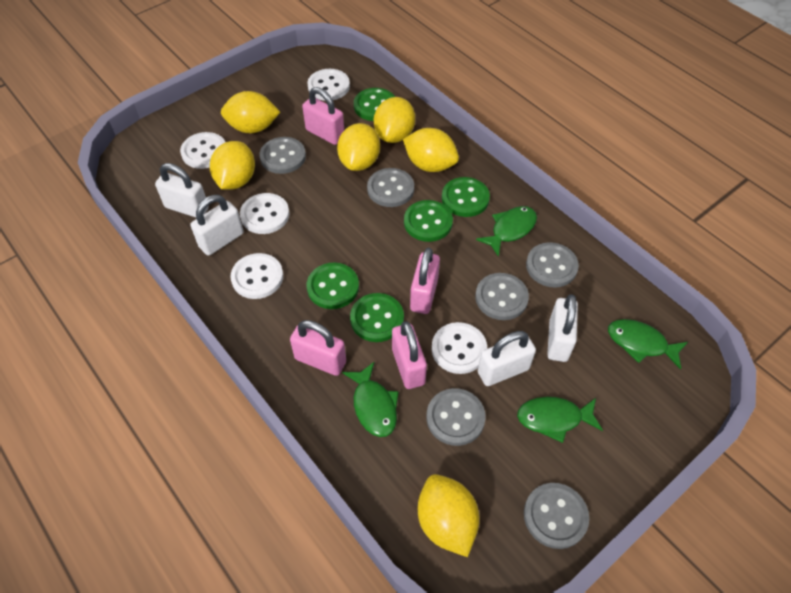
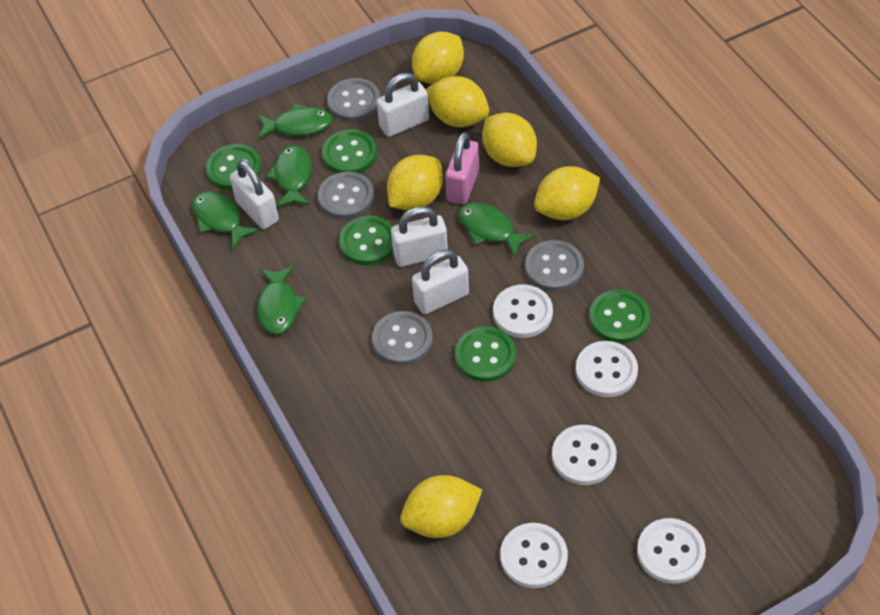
green fish: 4 -> 5
grey button: 6 -> 4
pink padlock: 4 -> 1

